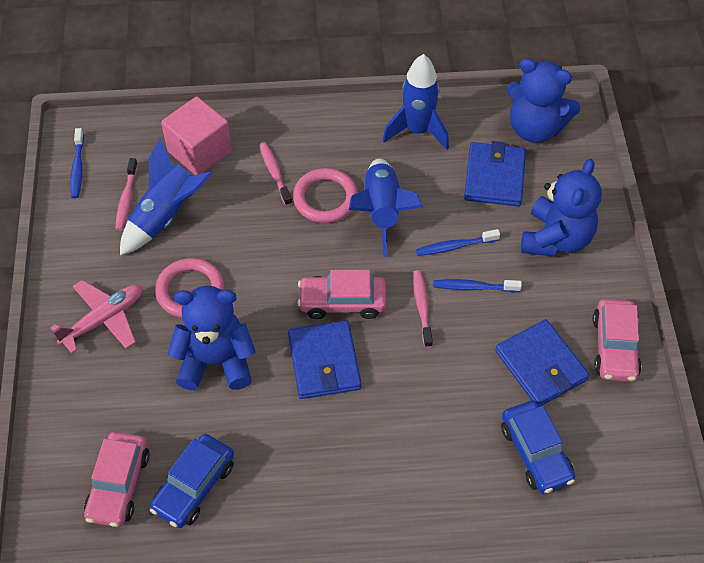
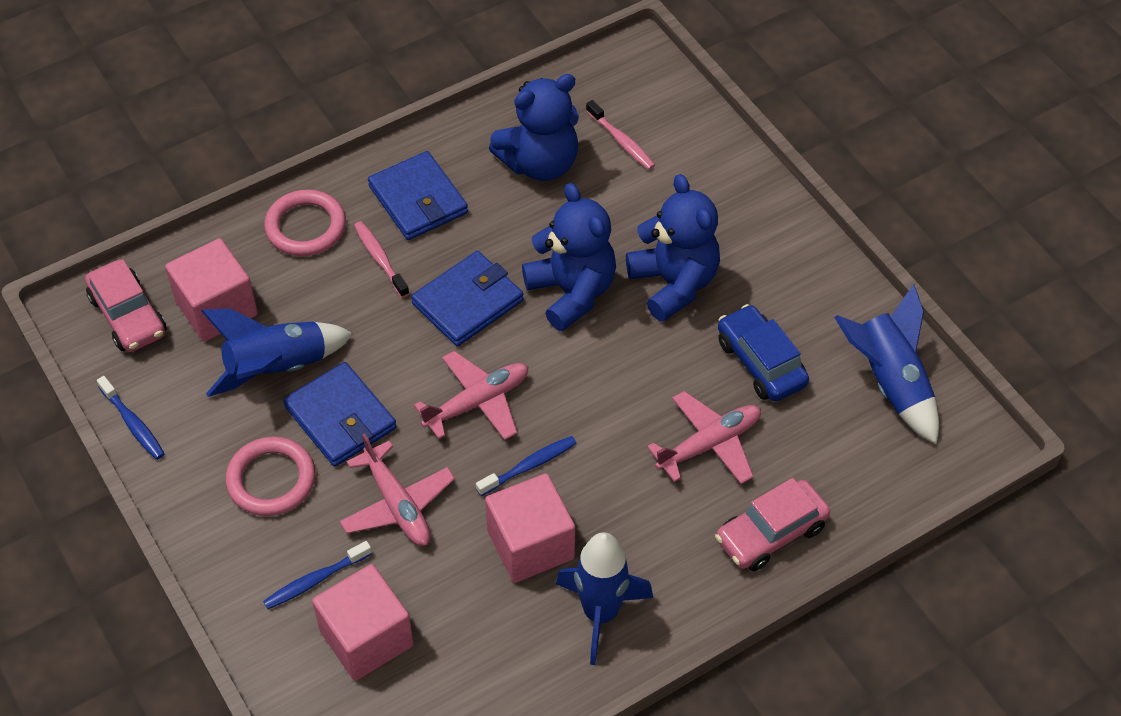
blue car: 2 -> 1
pink car: 3 -> 2
pink cube: 1 -> 3
pink plane: 1 -> 3
pink toothbrush: 3 -> 2

